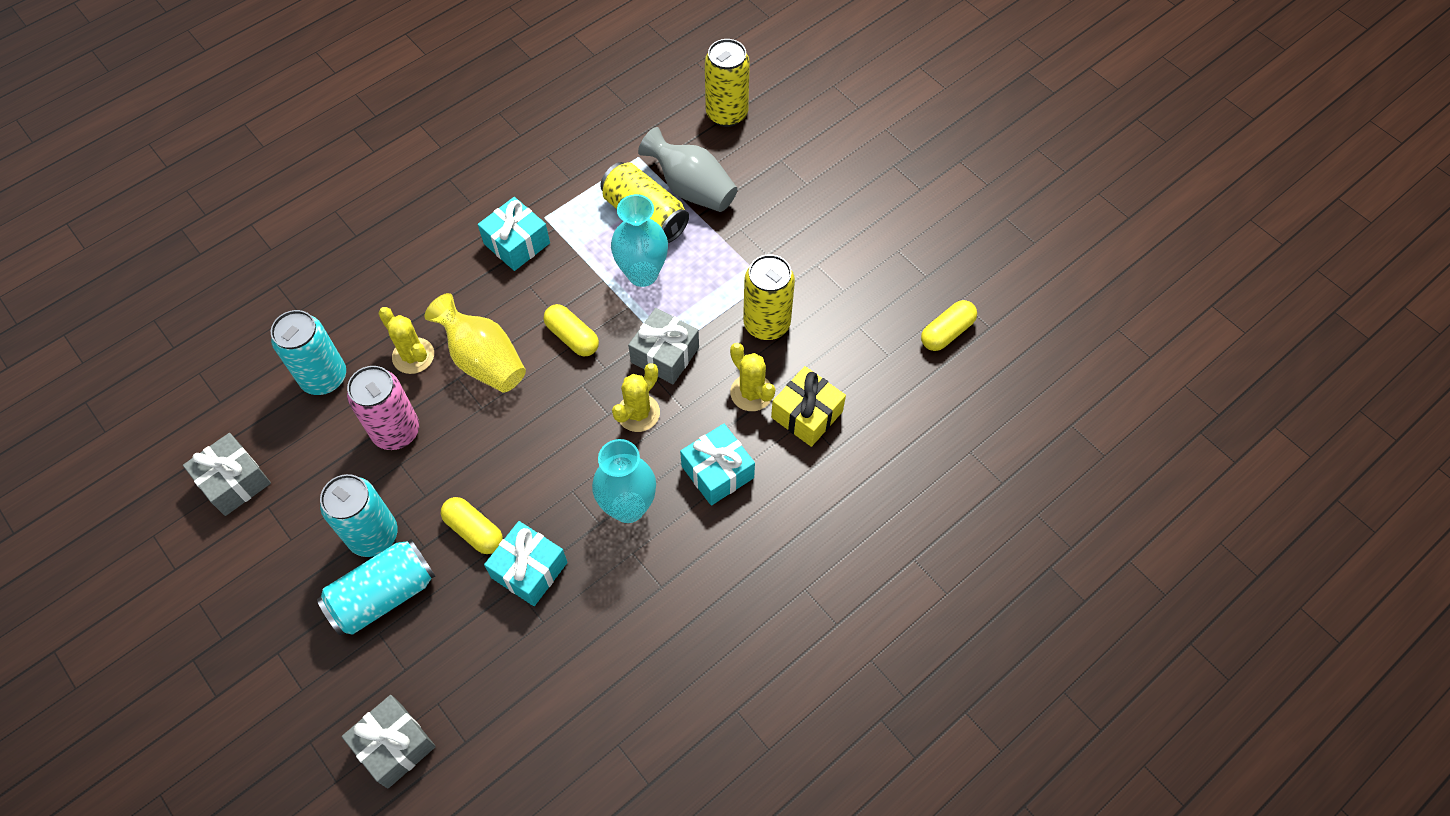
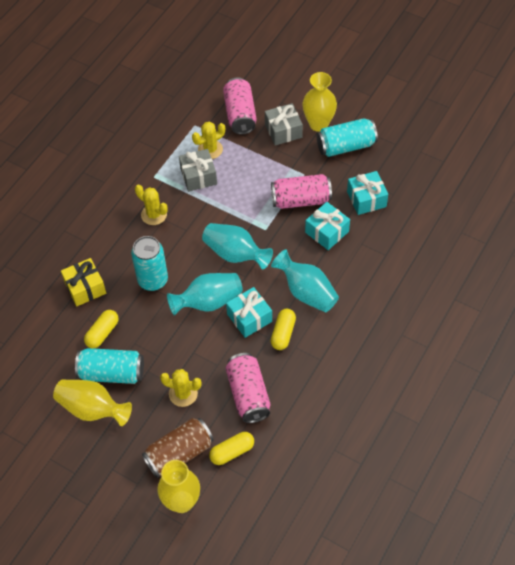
brown can: 0 -> 1
grey gift: 3 -> 2
grey vase: 1 -> 0
pink can: 1 -> 3
turquoise vase: 2 -> 3
yellow can: 3 -> 0
yellow vase: 1 -> 3

